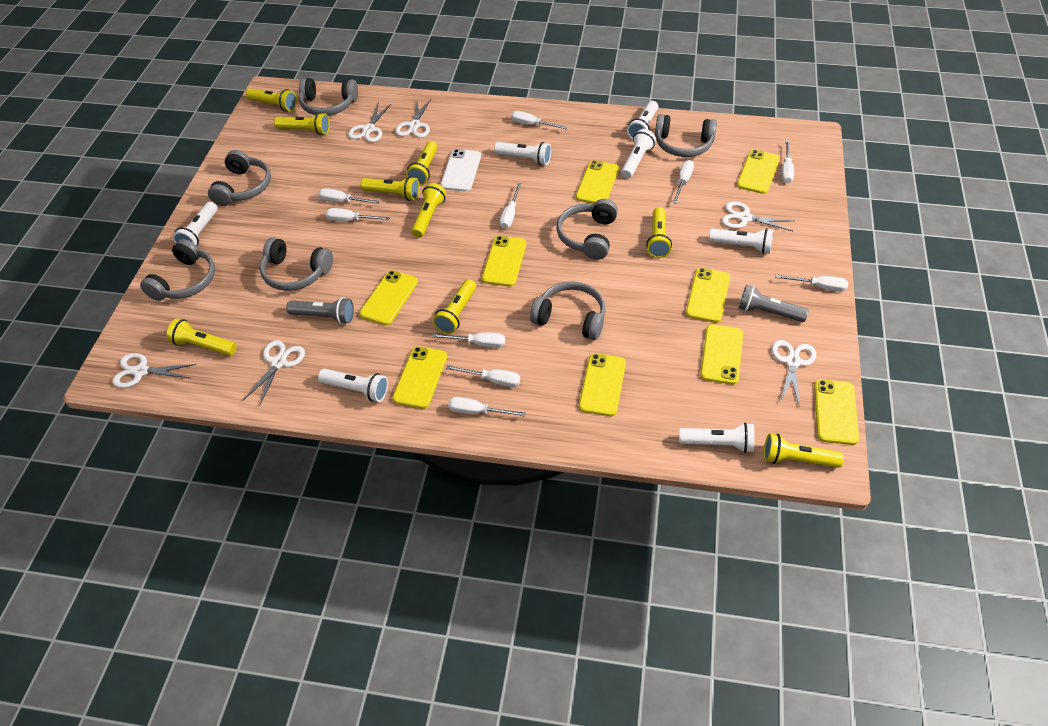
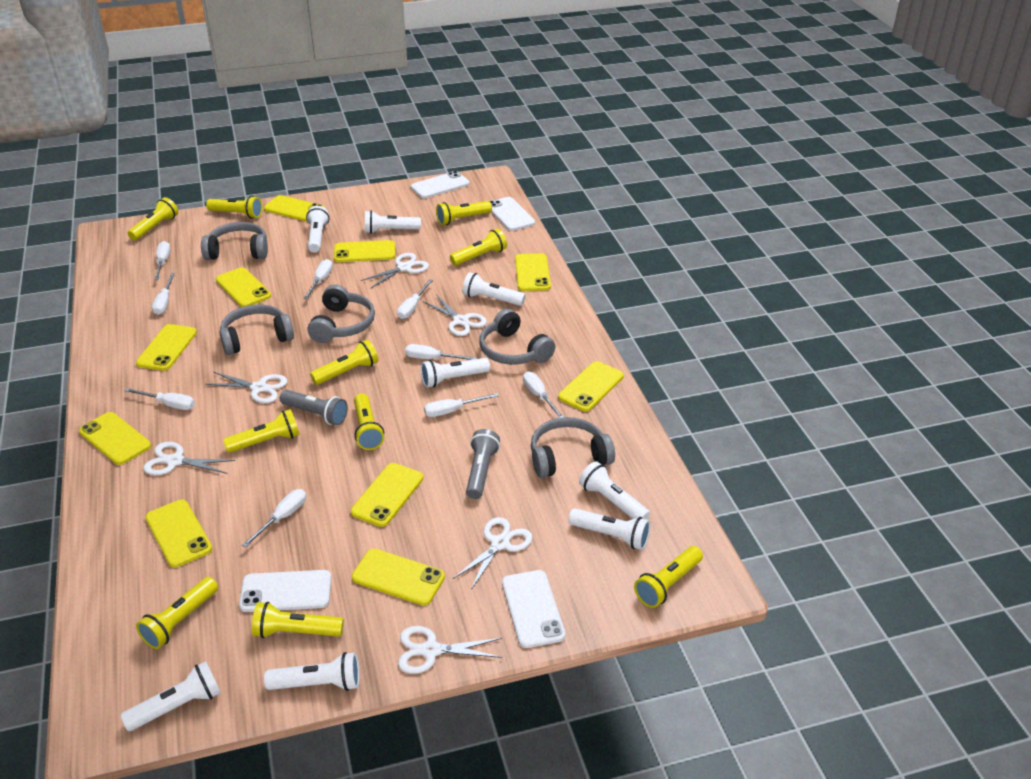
grey headphones: 7 -> 5
white flashlight: 7 -> 8
white phone: 1 -> 4
white screwdriver: 10 -> 9
yellow flashlight: 9 -> 10
yellow phone: 9 -> 10

